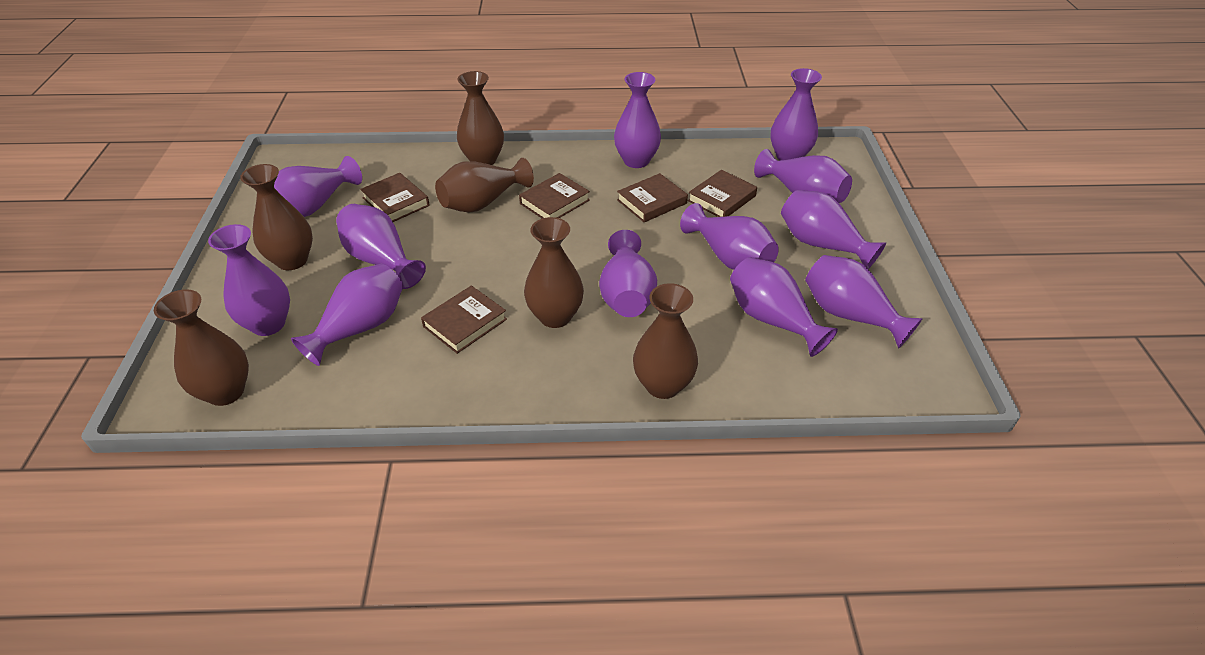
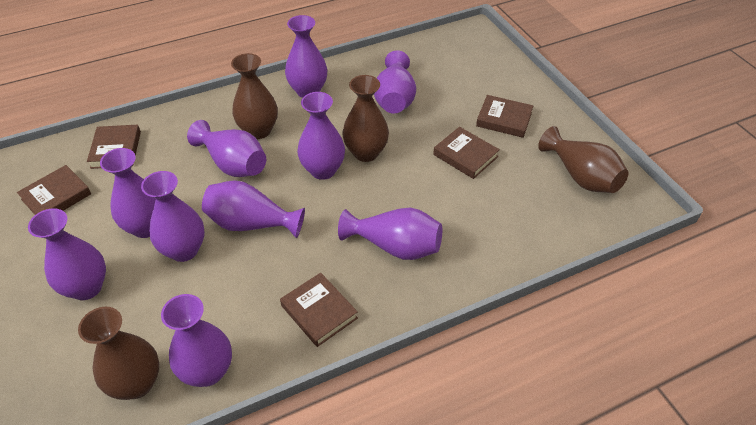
brown vase: 6 -> 4
purple vase: 12 -> 10

